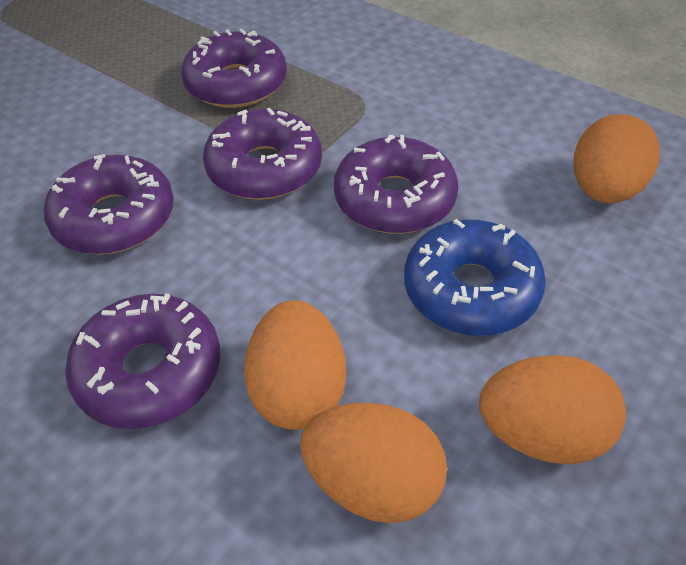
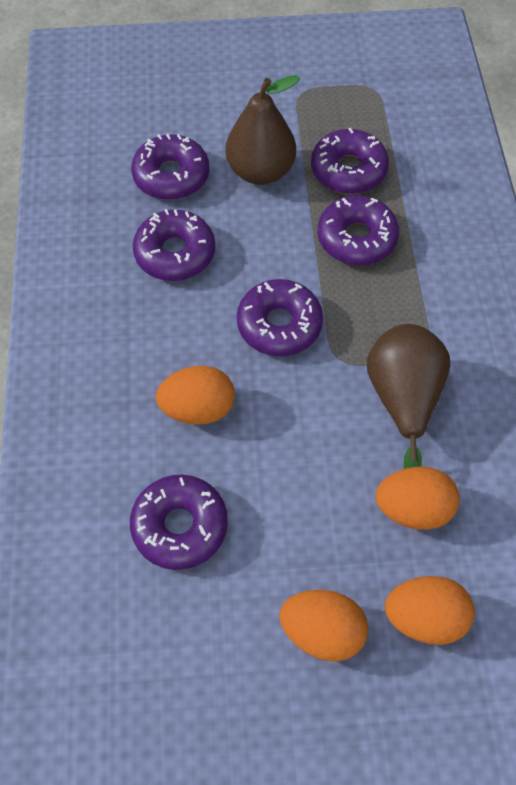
blue donut: 1 -> 0
brown pear: 0 -> 2
purple donut: 5 -> 6

